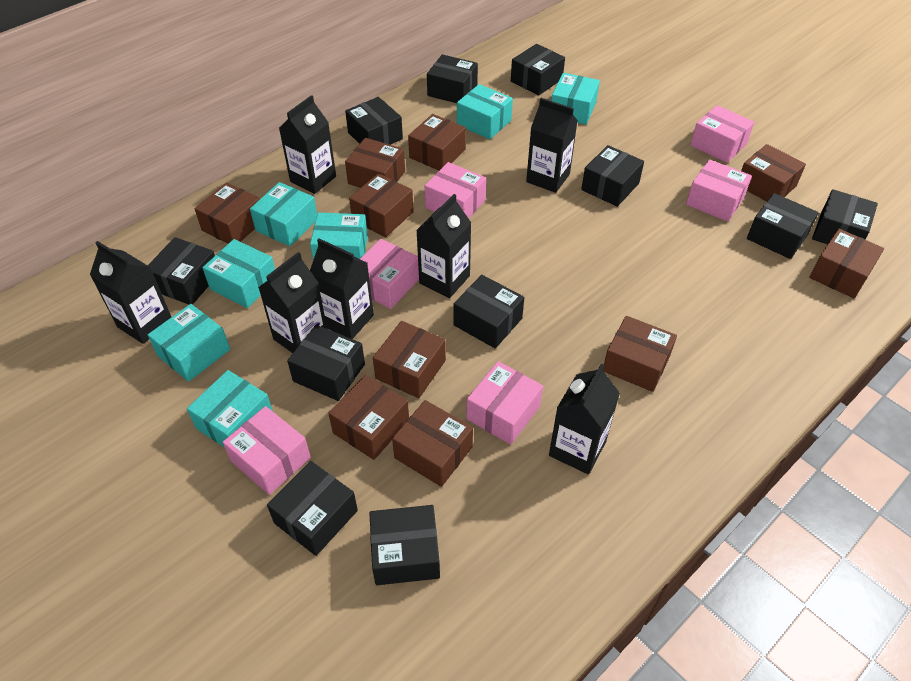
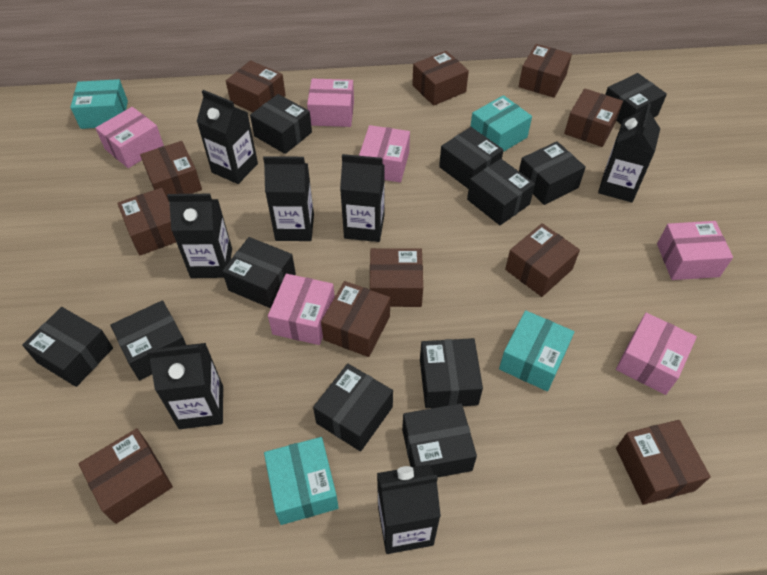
brown box: 10 -> 11
turquoise box: 7 -> 4

